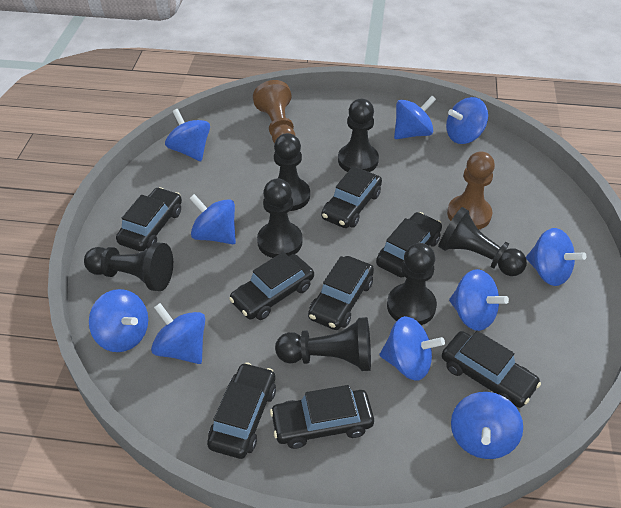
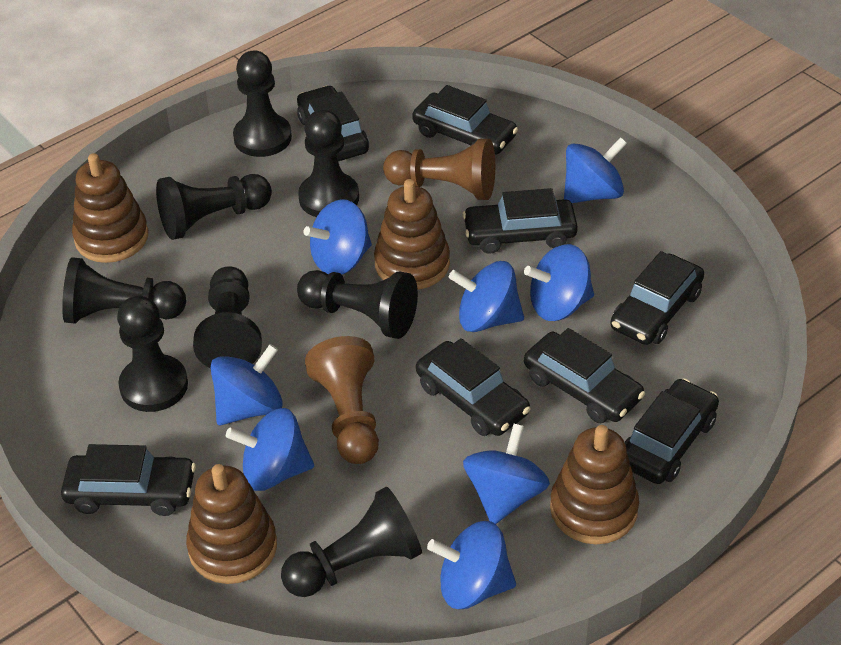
black pawn: 7 -> 8
blue spinning top: 10 -> 8
brown stacking toy: 0 -> 4

